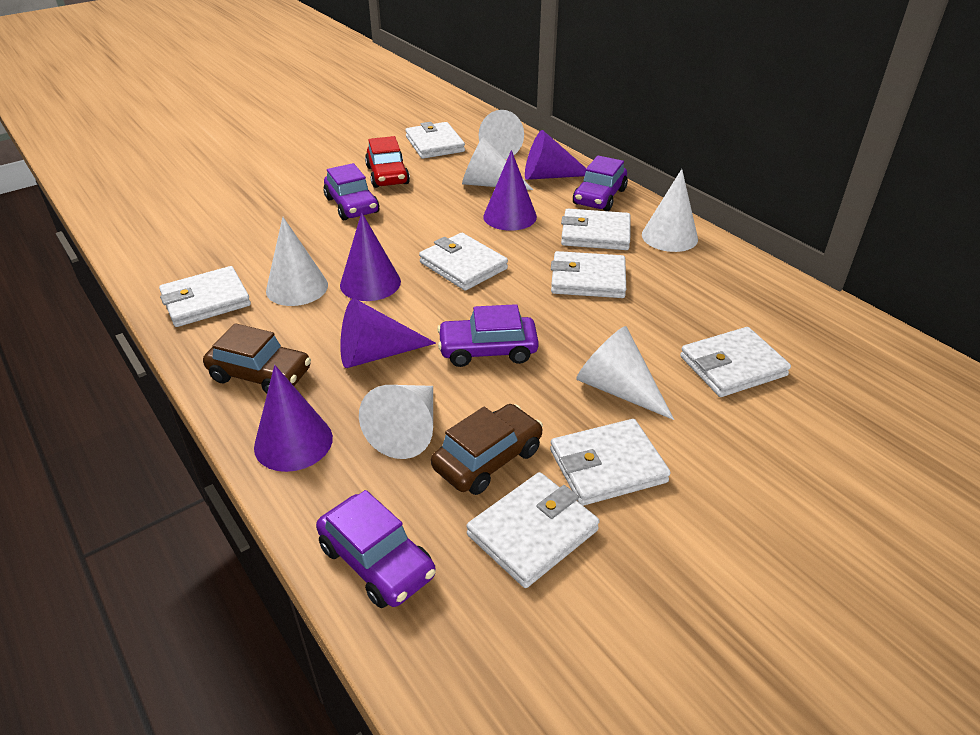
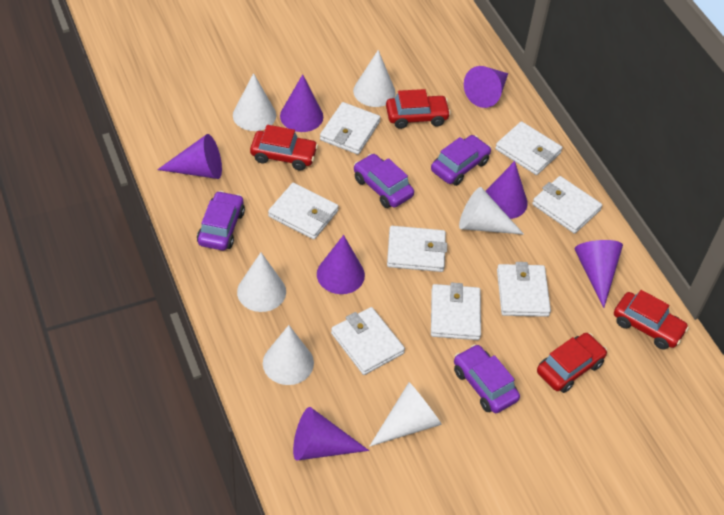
brown car: 2 -> 0
purple cone: 5 -> 7
red car: 1 -> 4

